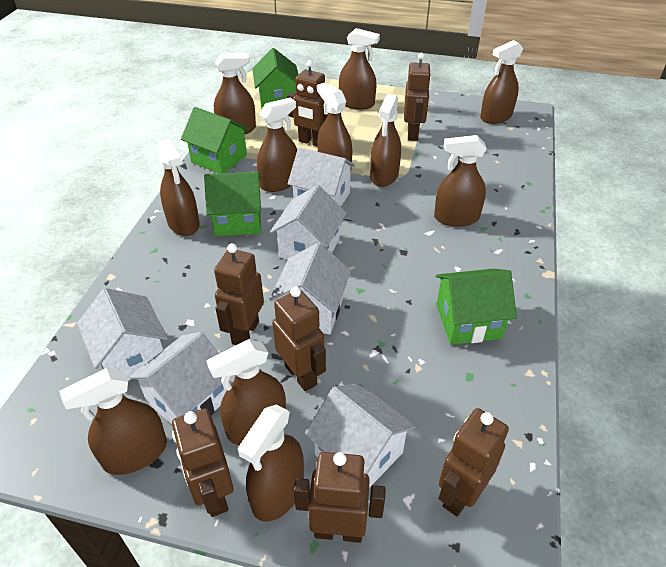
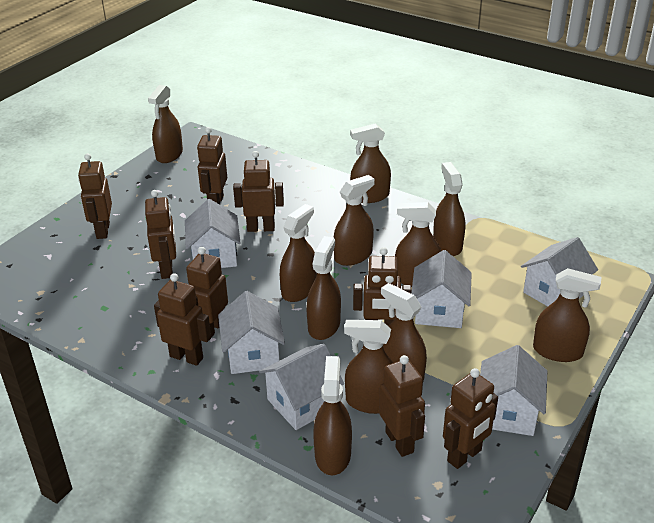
brown robot: 7 -> 9
green house: 4 -> 0

